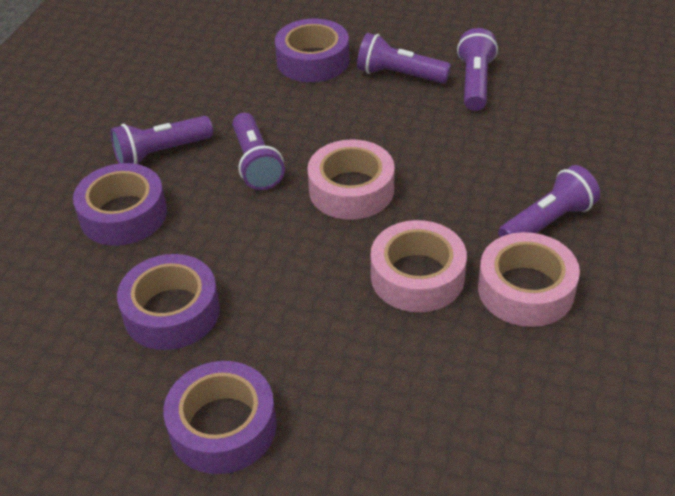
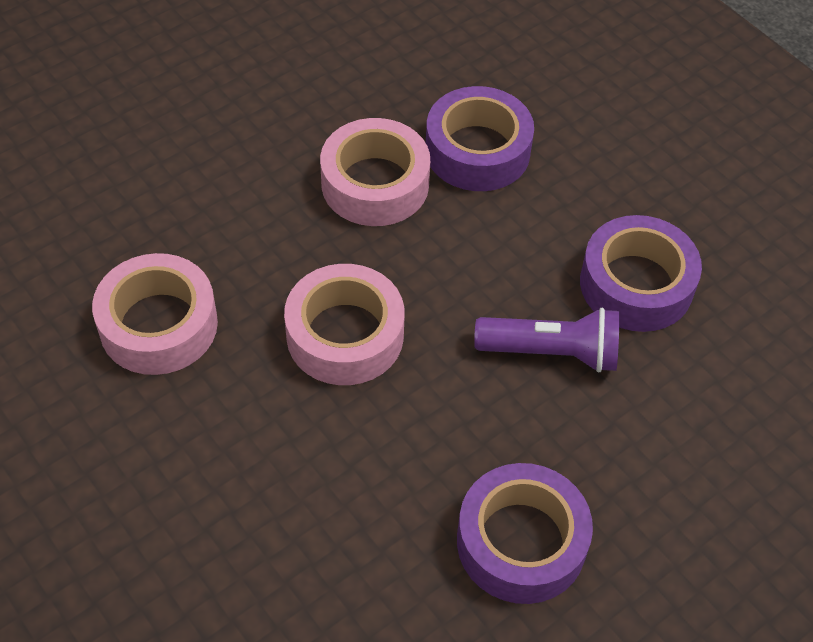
purple flashlight: 5 -> 1
purple tape: 4 -> 3

